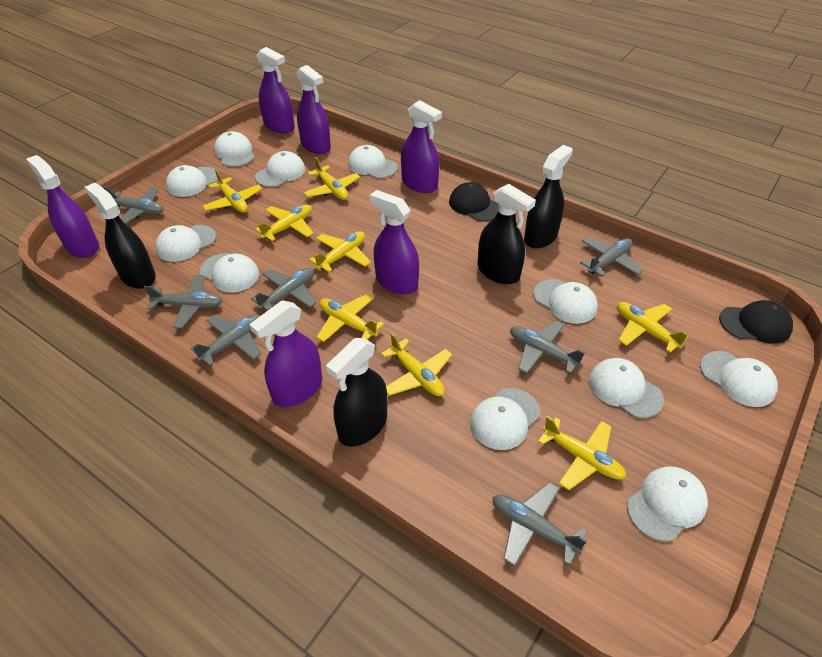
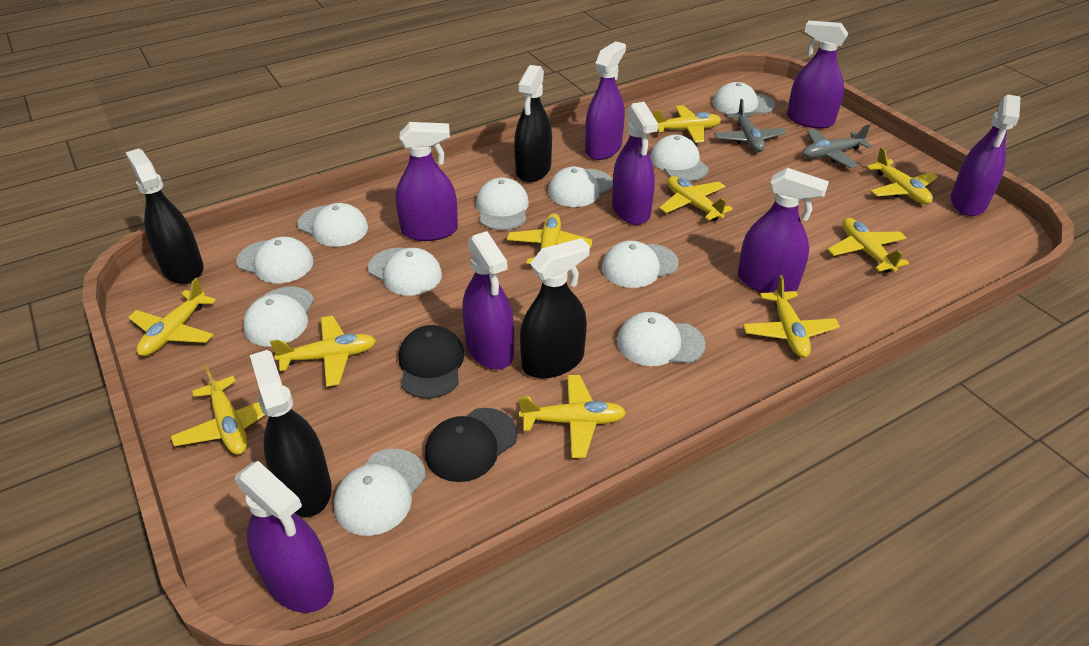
grey plane: 7 -> 2
purple spray bottle: 6 -> 8
yellow plane: 8 -> 10

